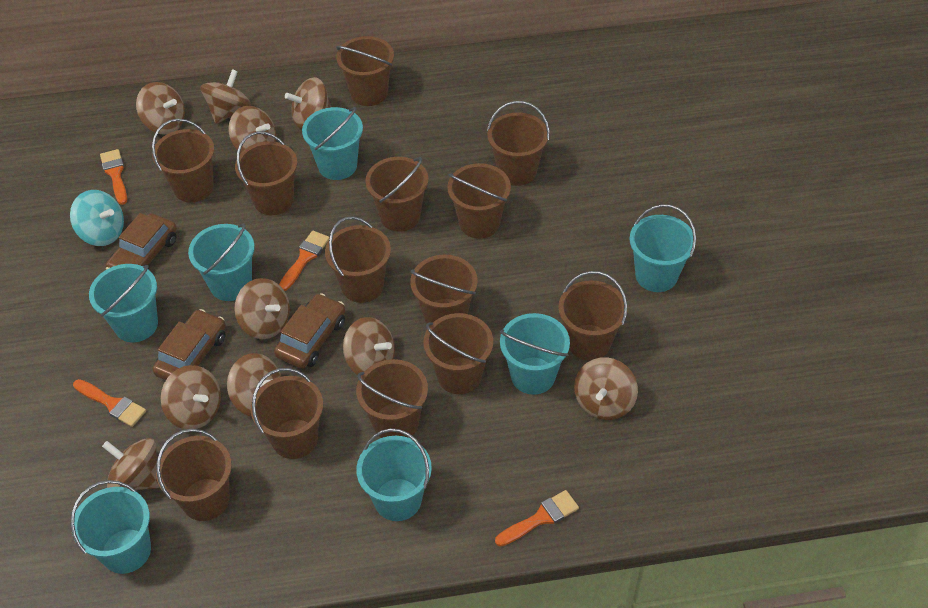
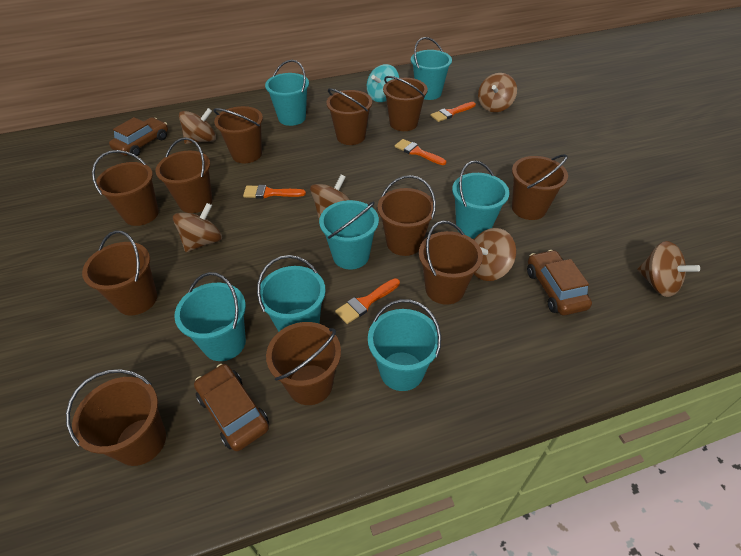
brown bucket: 13 -> 11
brown spinning top: 10 -> 6

